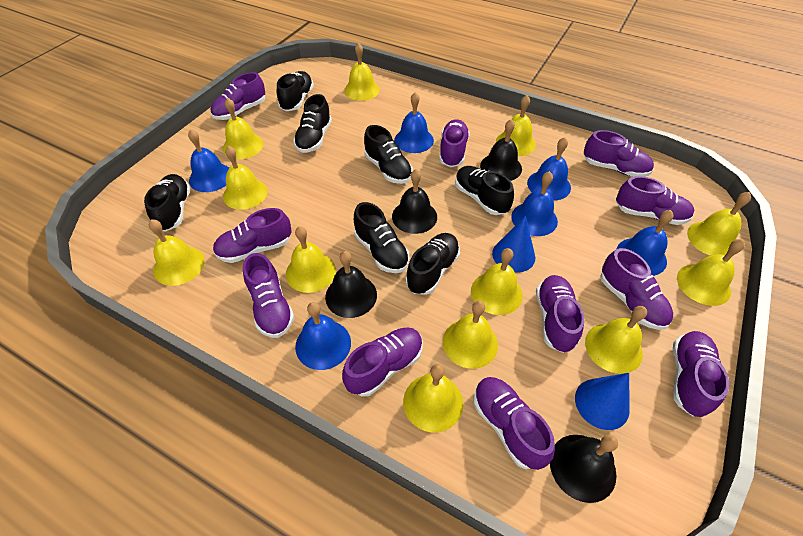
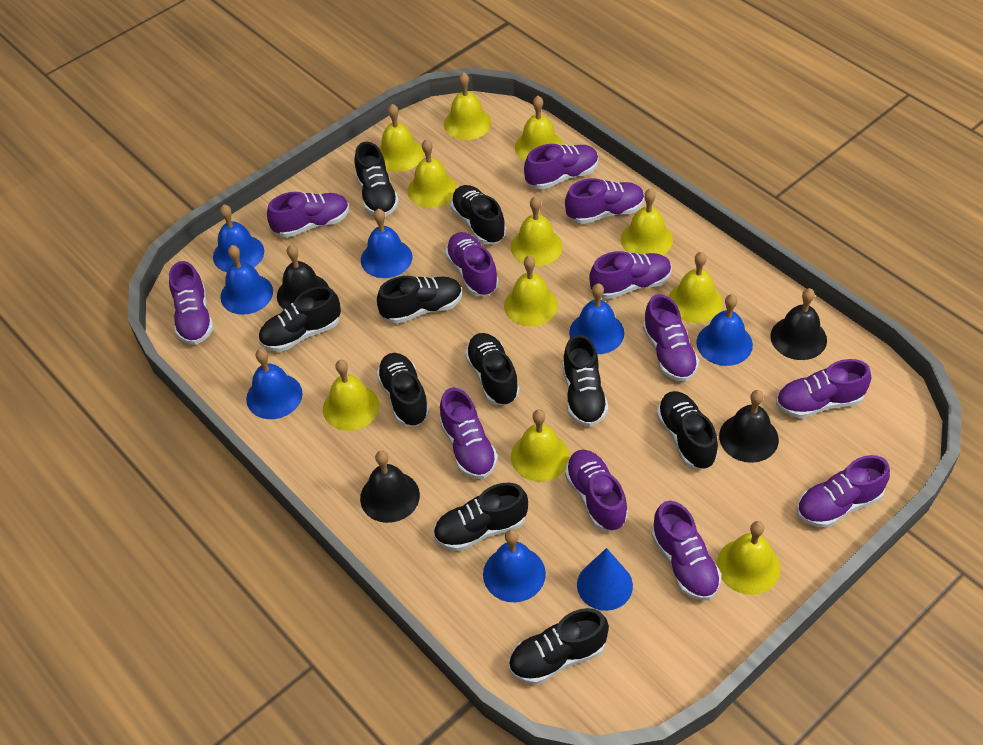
black shoe: 7 -> 10
blue bell: 6 -> 7
blue cone: 2 -> 1
purple shoe: 11 -> 12
yellow bell: 12 -> 11

